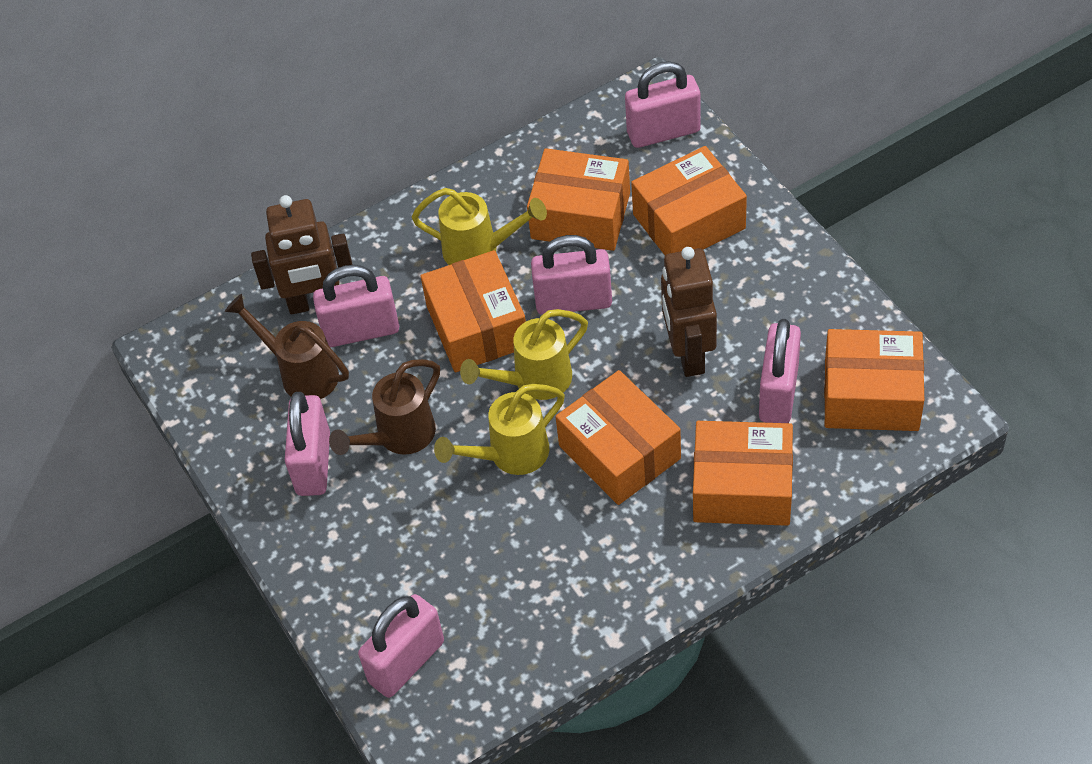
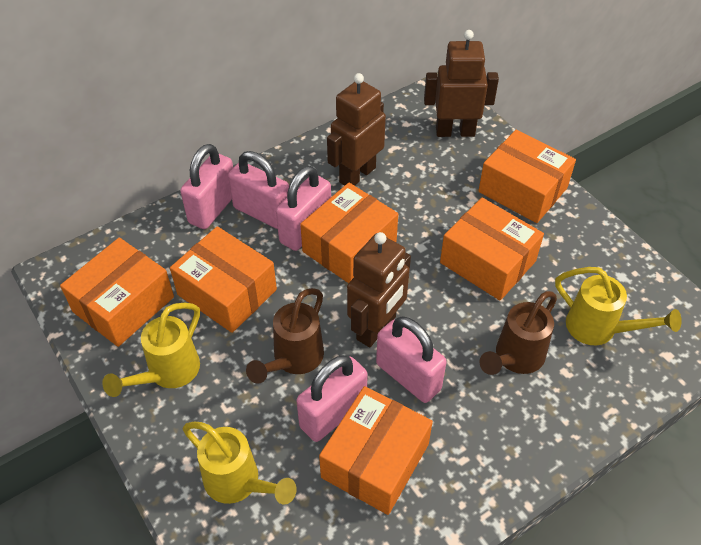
brown robot: 2 -> 3
pink padlock: 6 -> 5

